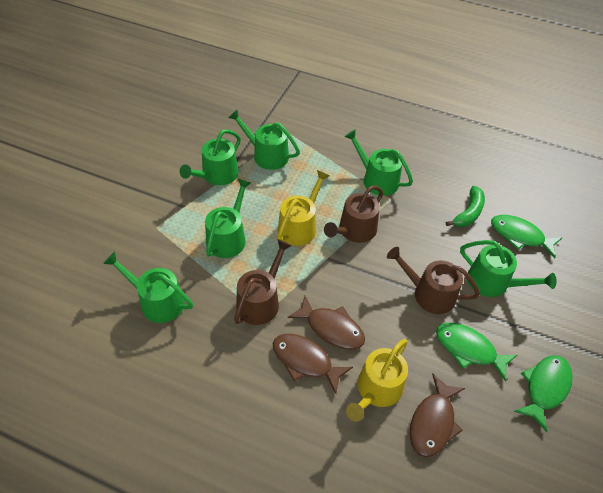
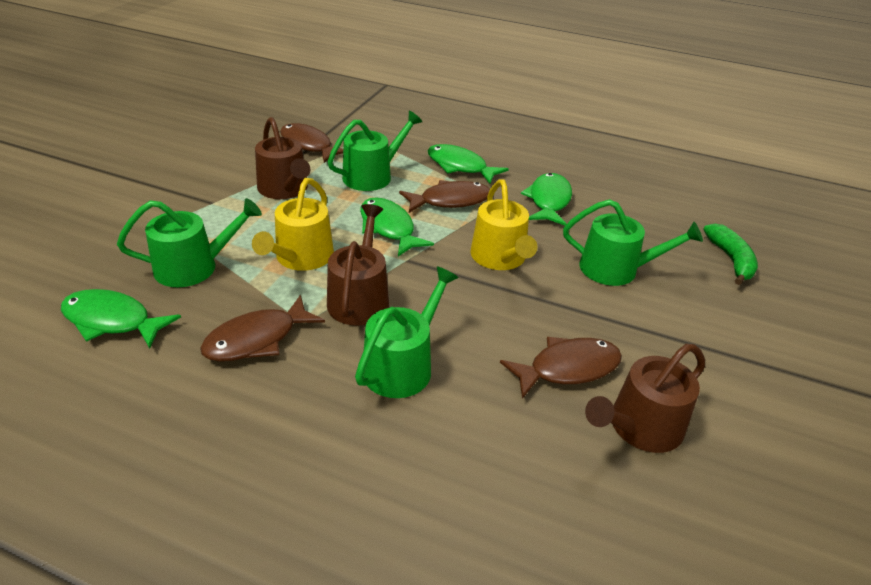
brown fish: 3 -> 4
green fish: 3 -> 4
green watering can: 6 -> 4

